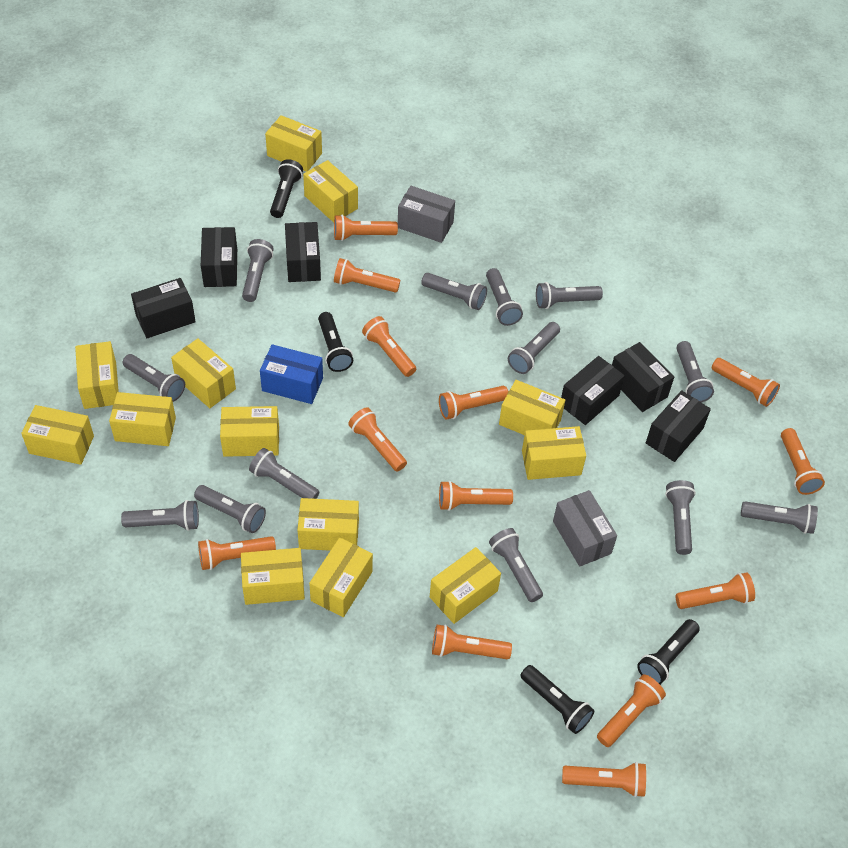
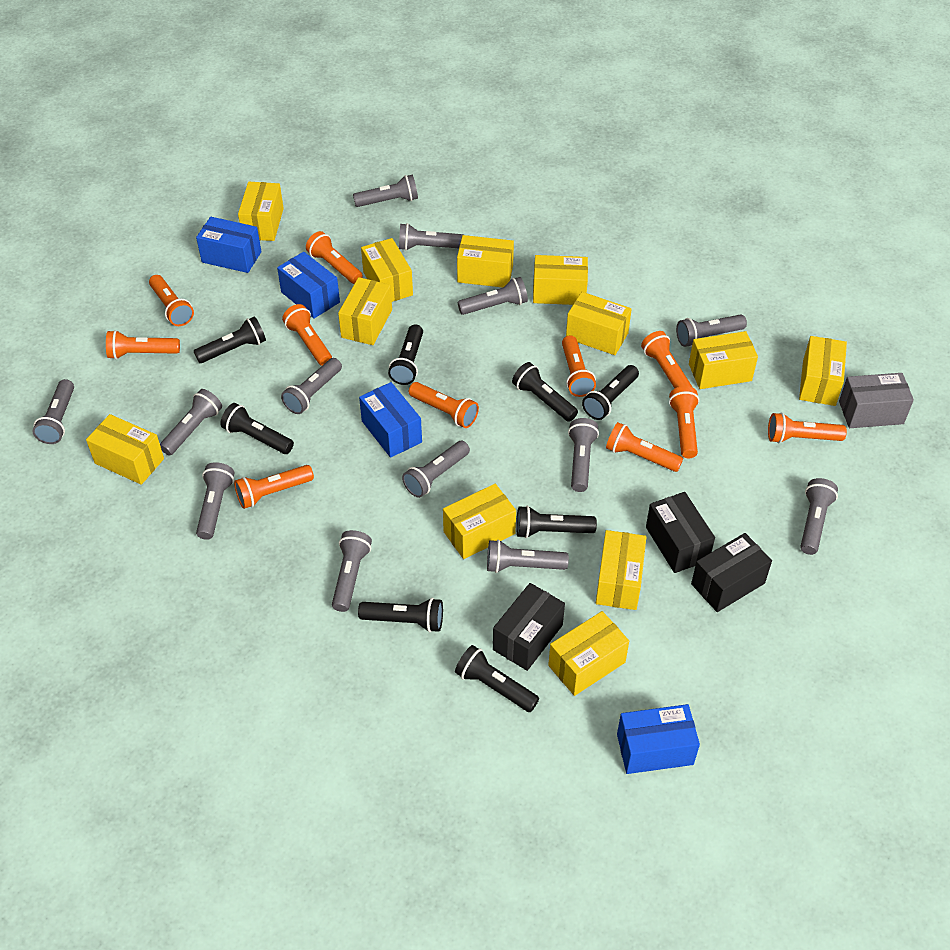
black box: 6 -> 3
black flashlight: 4 -> 8
blue box: 1 -> 4
grey box: 2 -> 1
orange flashlight: 13 -> 11
yellow box: 13 -> 12

